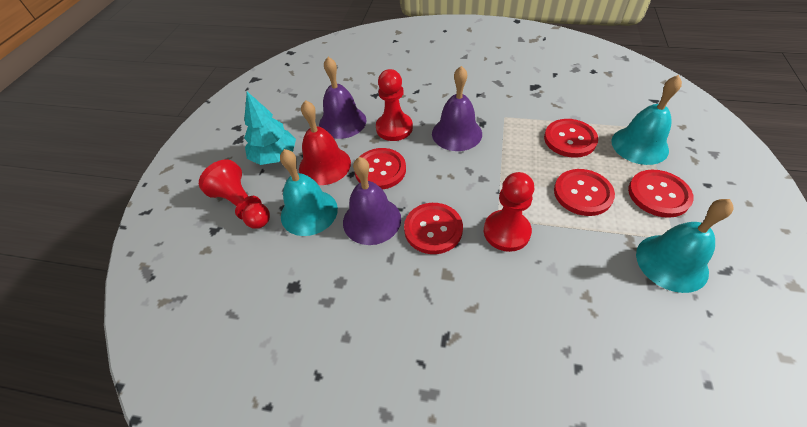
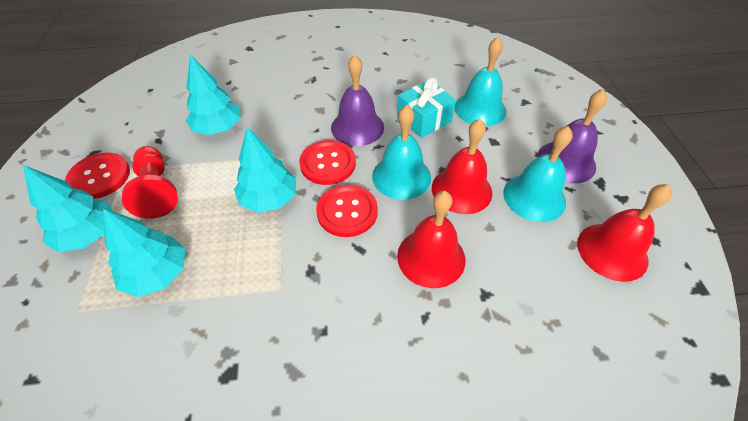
purple bell: 3 -> 2
red bell: 1 -> 3
red button: 5 -> 3
red pawn: 3 -> 1
turquoise gift: 0 -> 1
turquoise tree: 1 -> 4

